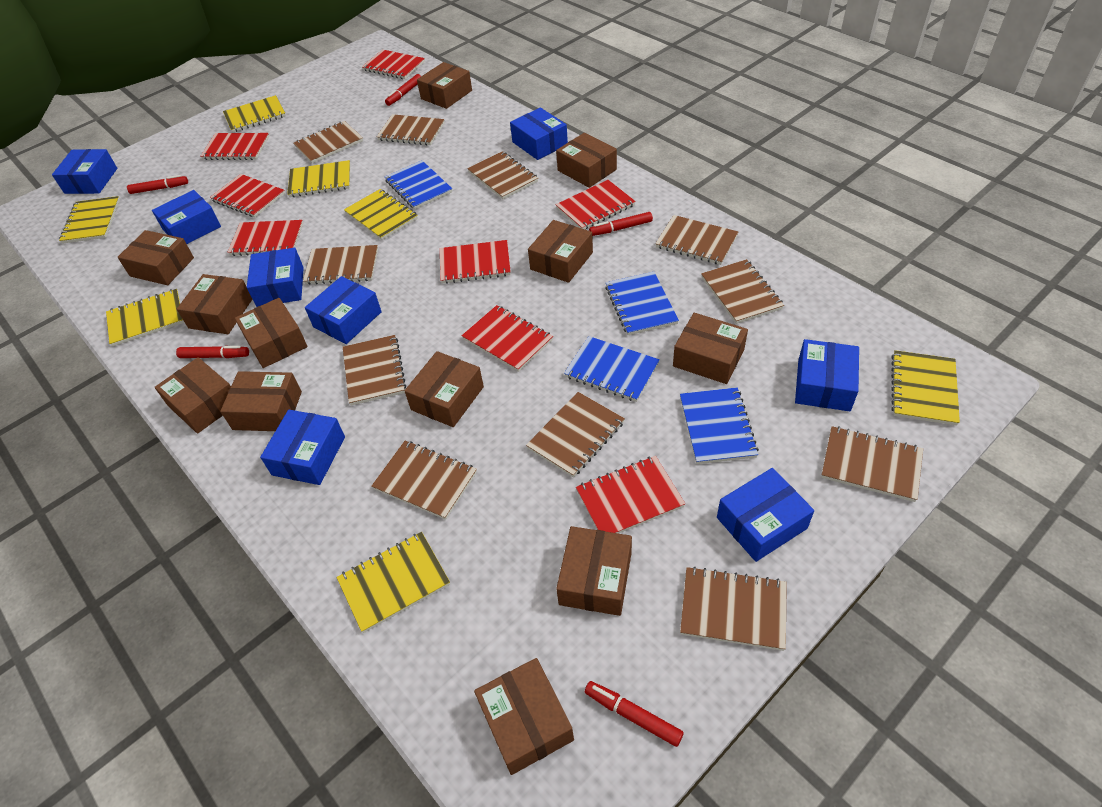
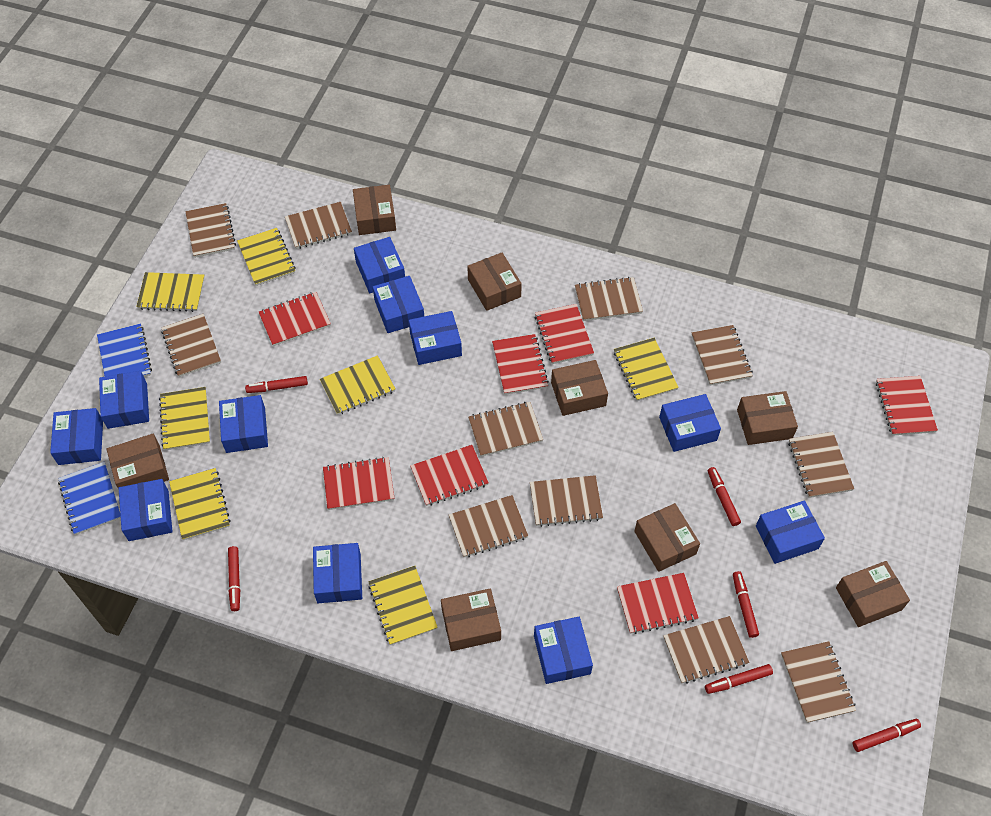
blue box: 8 -> 11
blue notebook: 4 -> 2
brown box: 12 -> 8
red marker: 5 -> 6
red notebook: 8 -> 7

